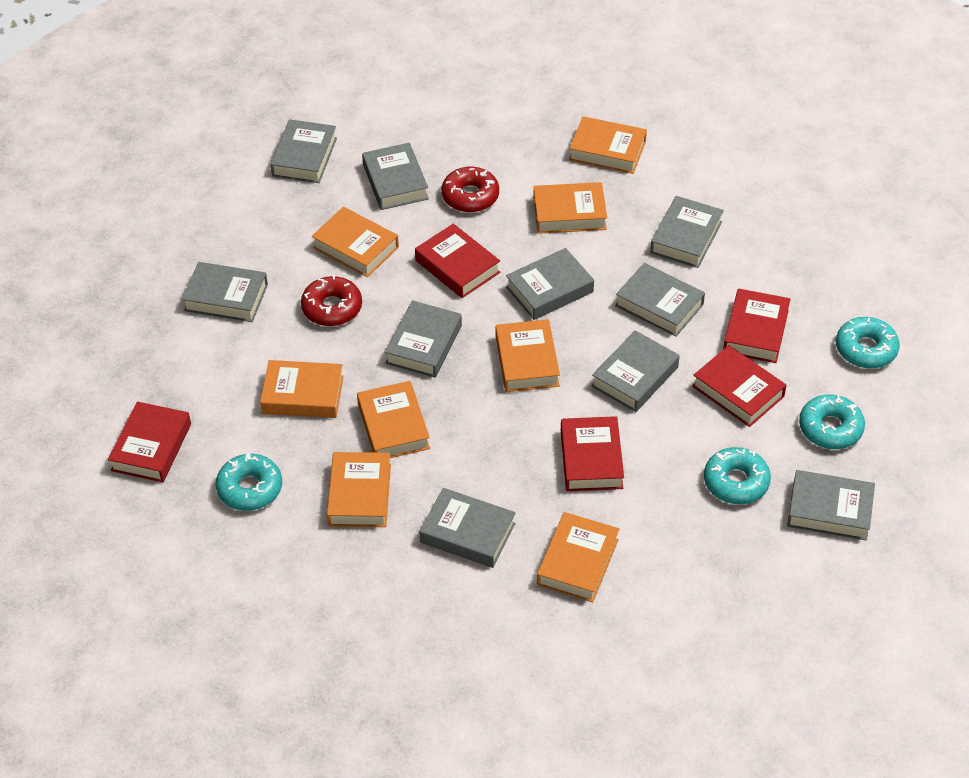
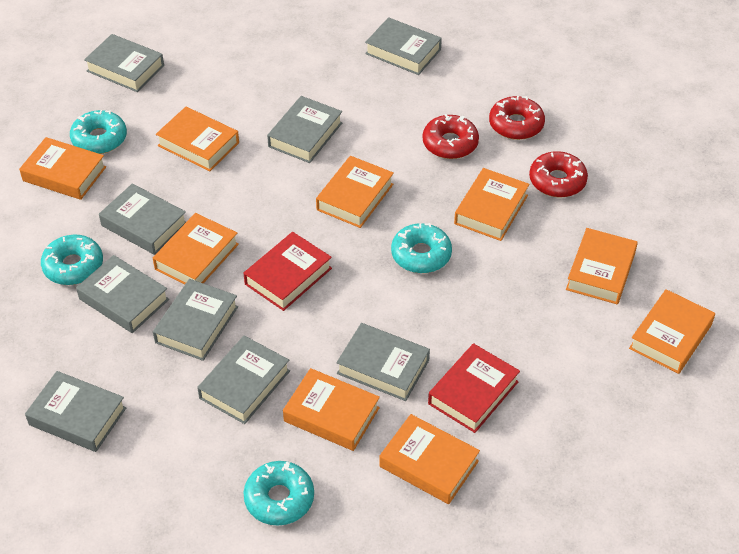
grey book: 10 -> 9
orange book: 8 -> 9
red book: 5 -> 2
red donut: 2 -> 3

